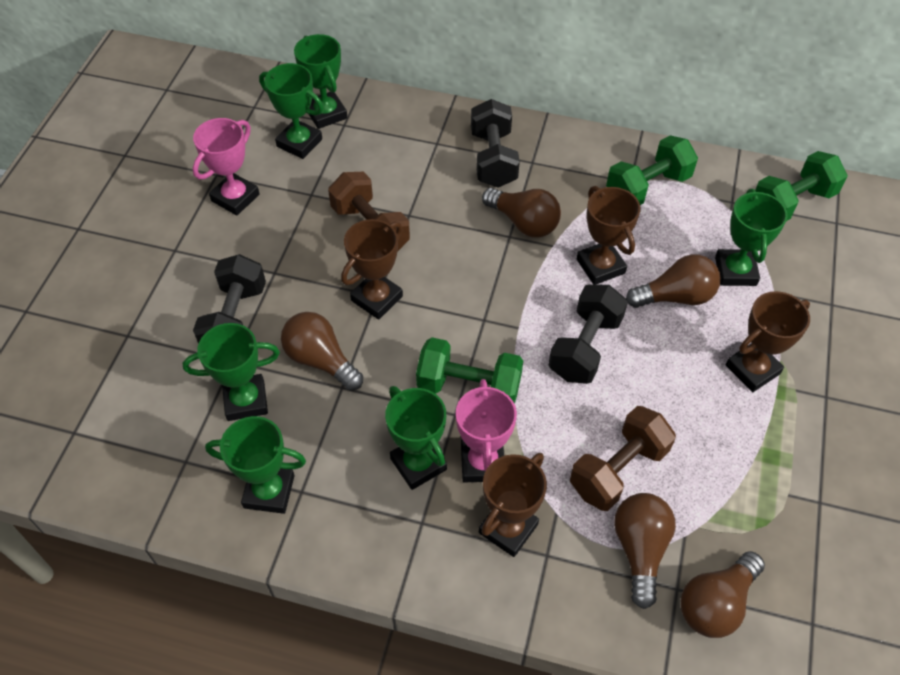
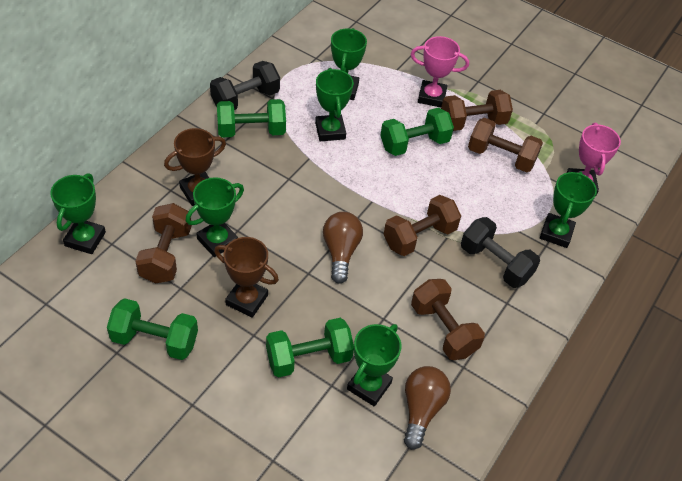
black dumbbell: 3 -> 2
brown dumbbell: 2 -> 5
brown light bulb: 5 -> 2
brown trophy: 4 -> 2
green dumbbell: 3 -> 4

